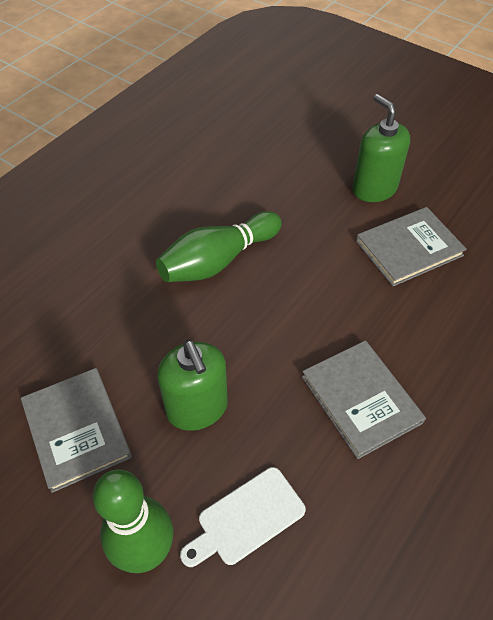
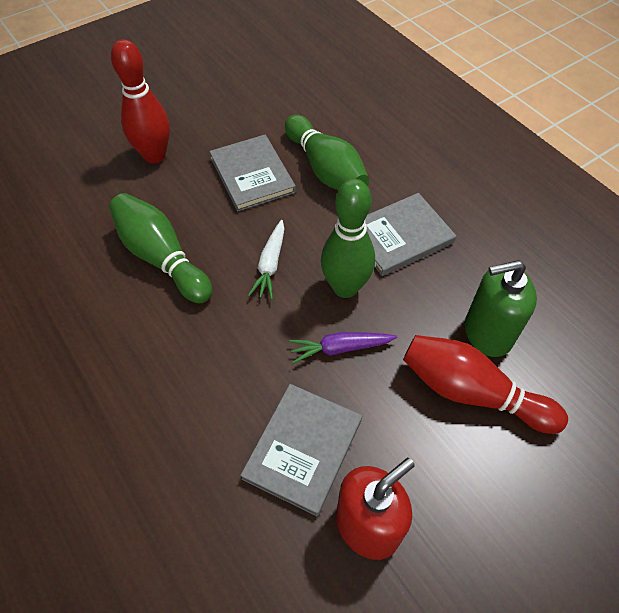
green bowling pin: 2 -> 3
green soap dispenser: 2 -> 1
purple carrot: 0 -> 1
red bowling pin: 0 -> 2
red soap dispenser: 0 -> 1
white carrot: 0 -> 1
white cutting board: 1 -> 0

